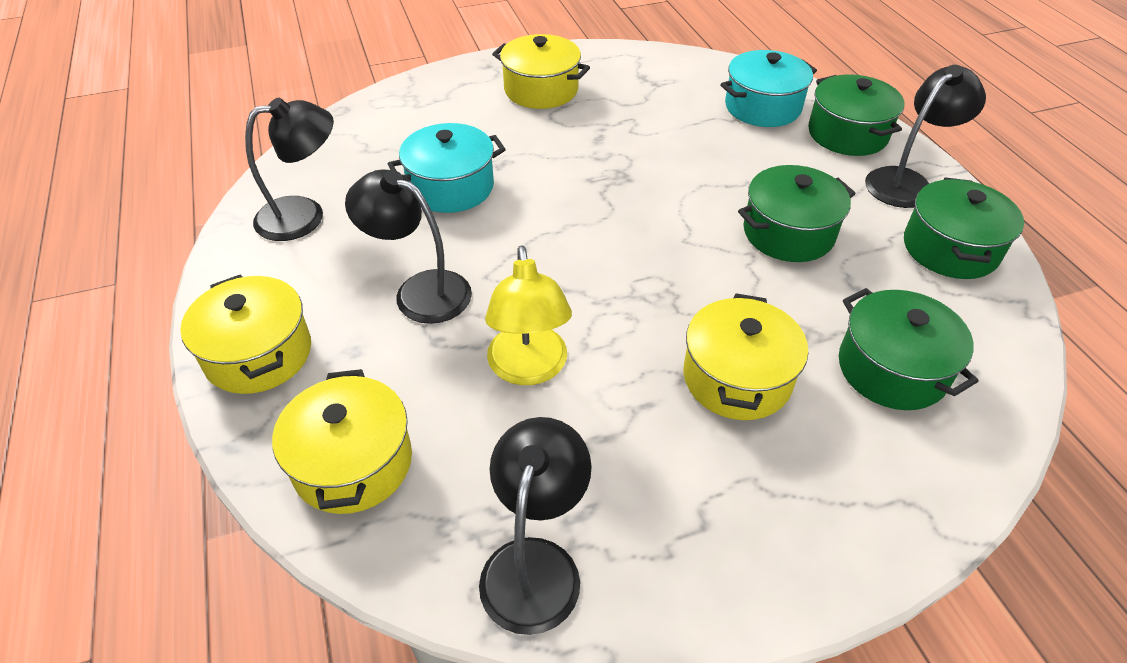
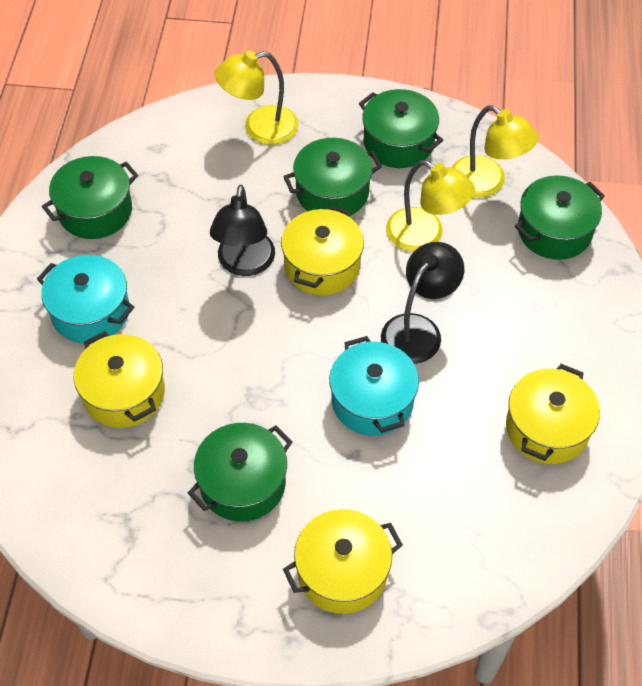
black lamp: 4 -> 2
green pot: 4 -> 5
yellow lamp: 1 -> 3

